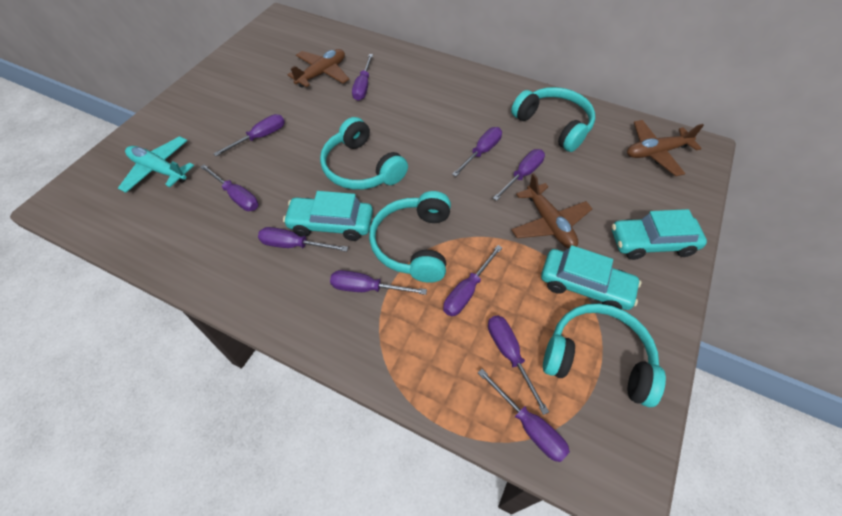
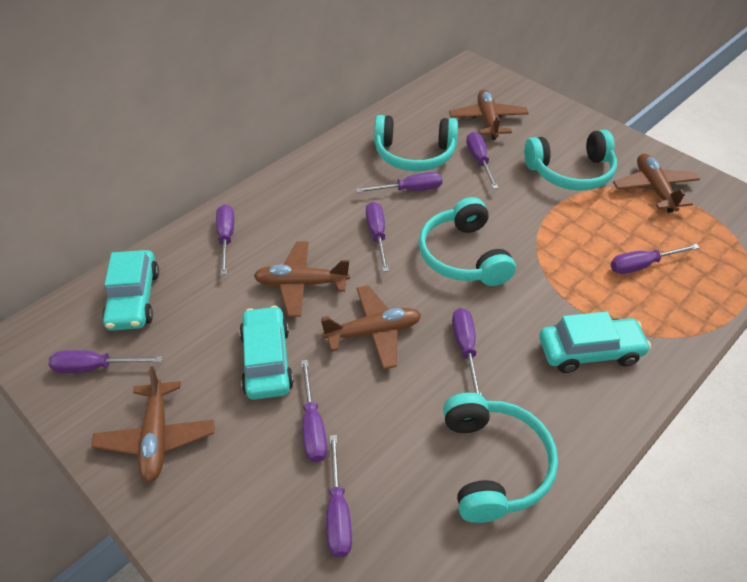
brown plane: 3 -> 5
purple screwdriver: 10 -> 9
turquoise plane: 1 -> 0

